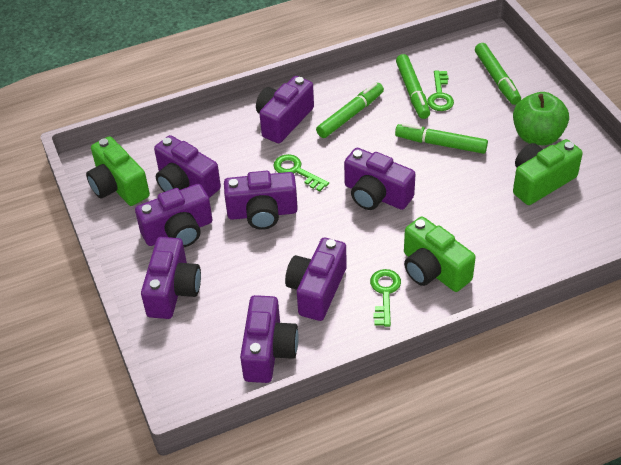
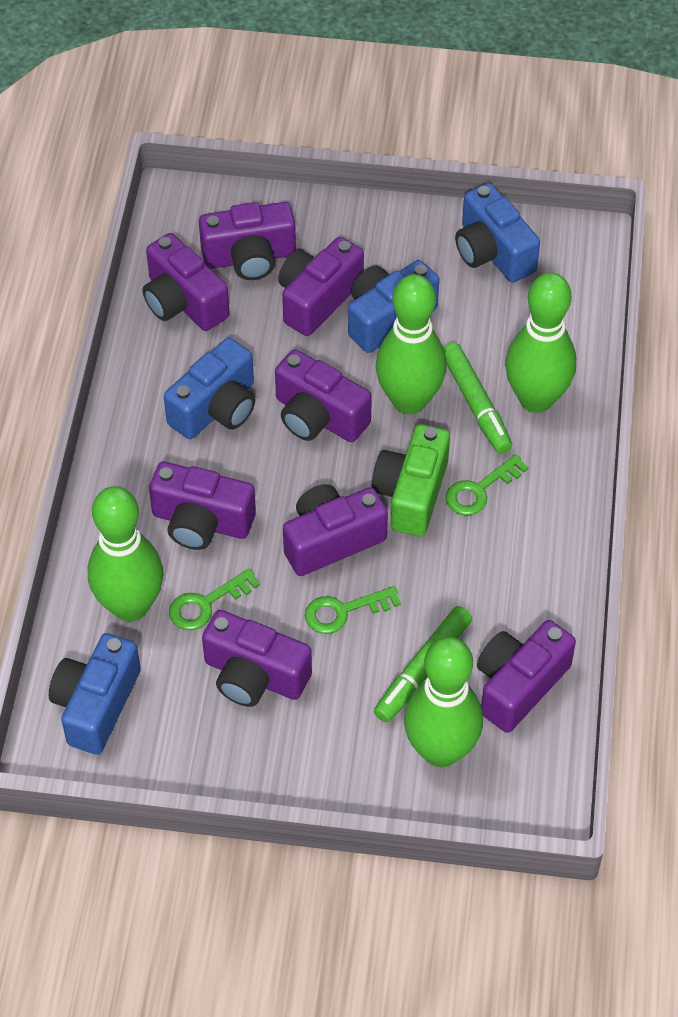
blue camera: 0 -> 4
green apple: 1 -> 0
green bowling pin: 0 -> 4
green camera: 3 -> 1
green marker: 4 -> 2

